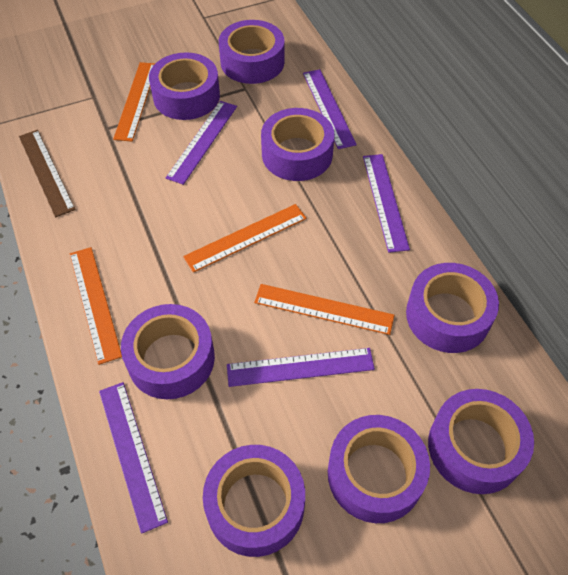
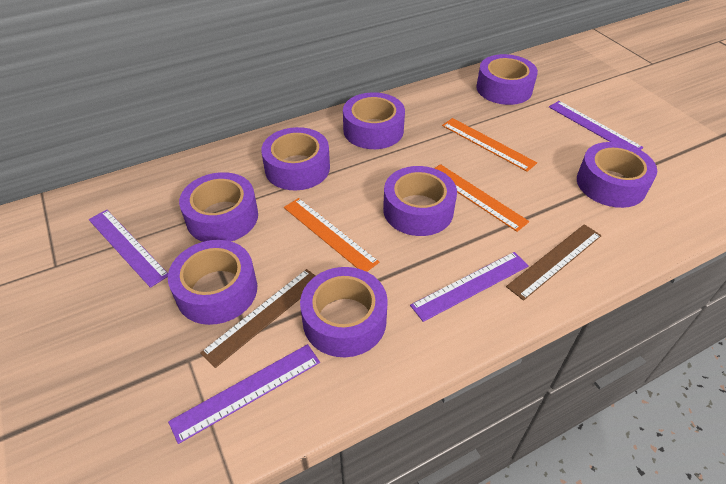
brown ruler: 1 -> 2
orange ruler: 4 -> 3
purple ruler: 5 -> 4

